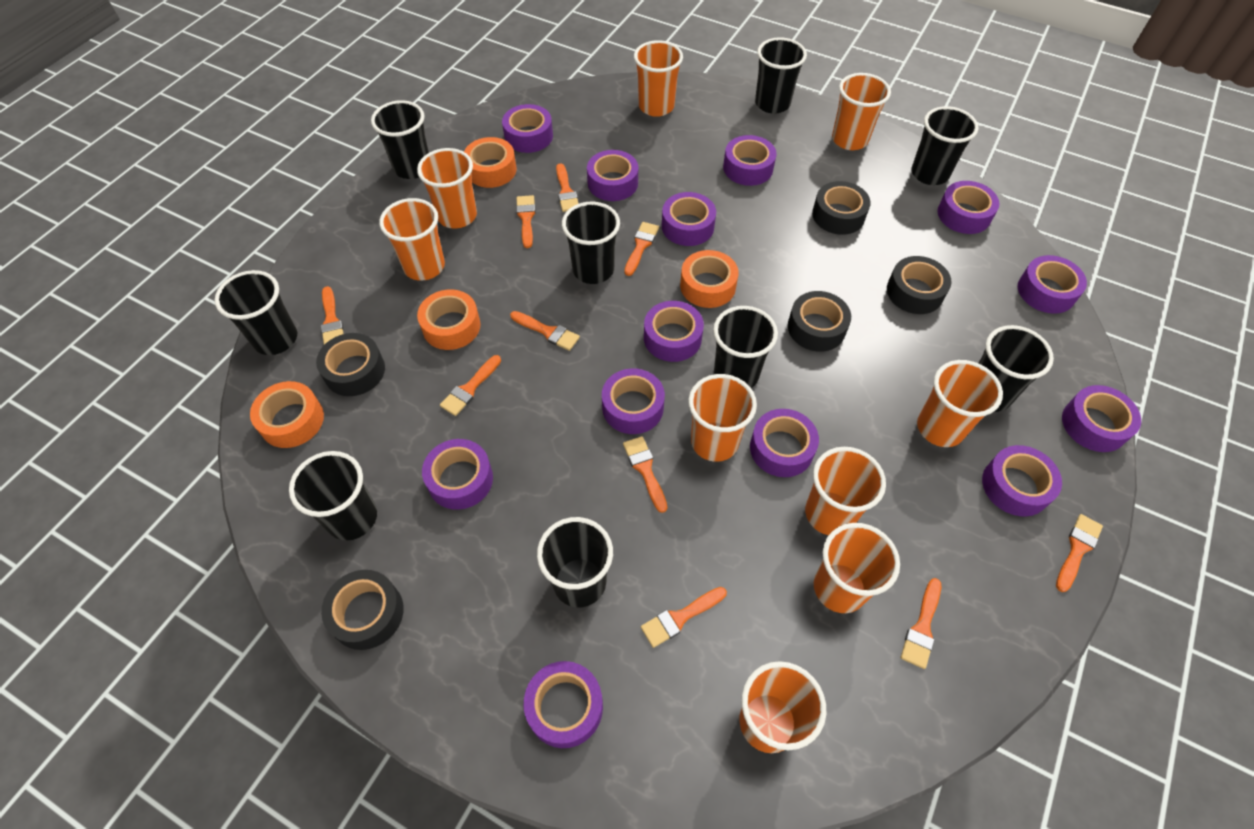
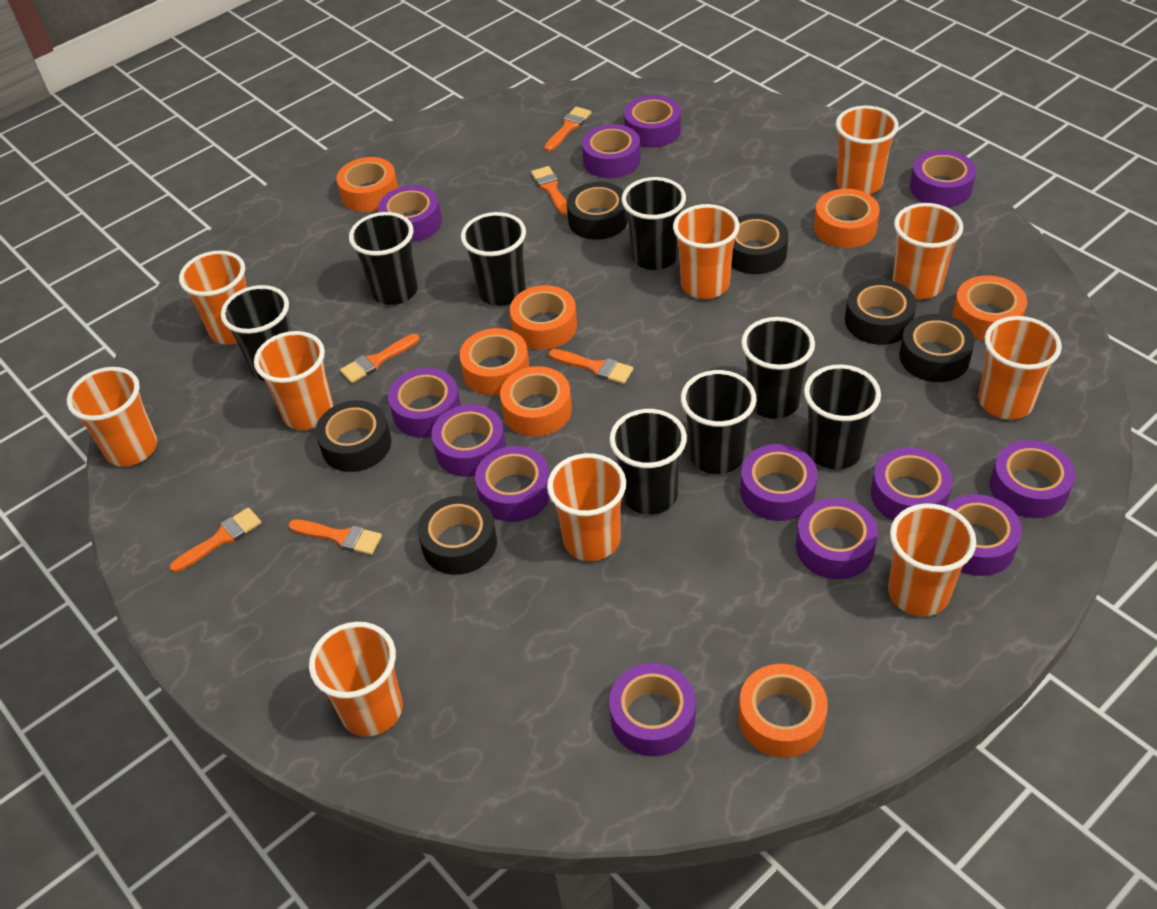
black cup: 9 -> 8
black tape: 5 -> 6
orange brush: 10 -> 6
orange cup: 9 -> 10
orange tape: 4 -> 7

